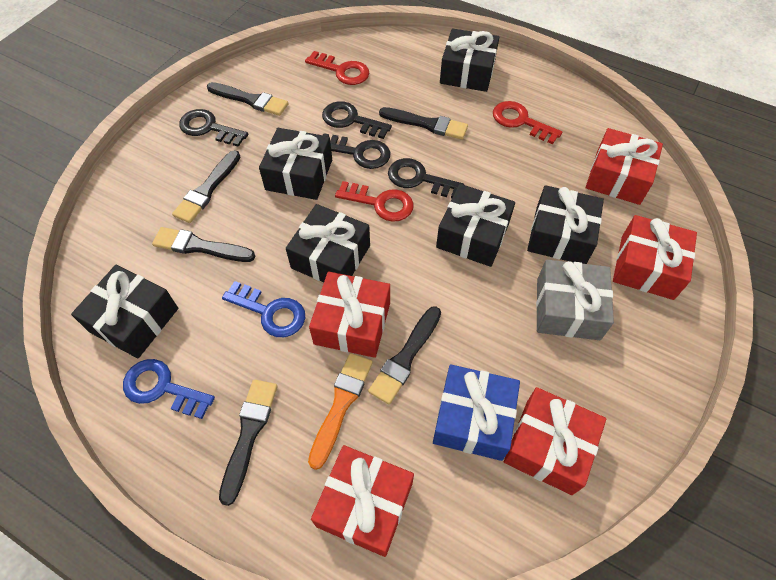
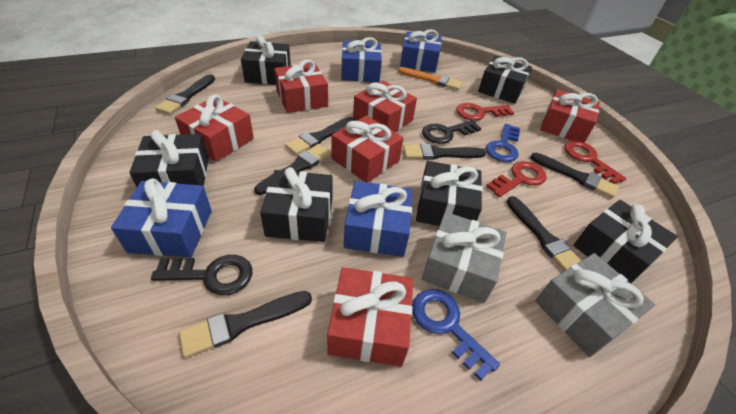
black brush: 6 -> 7
black key: 4 -> 2
blue gift: 1 -> 4
grey gift: 1 -> 2
red gift: 5 -> 6

